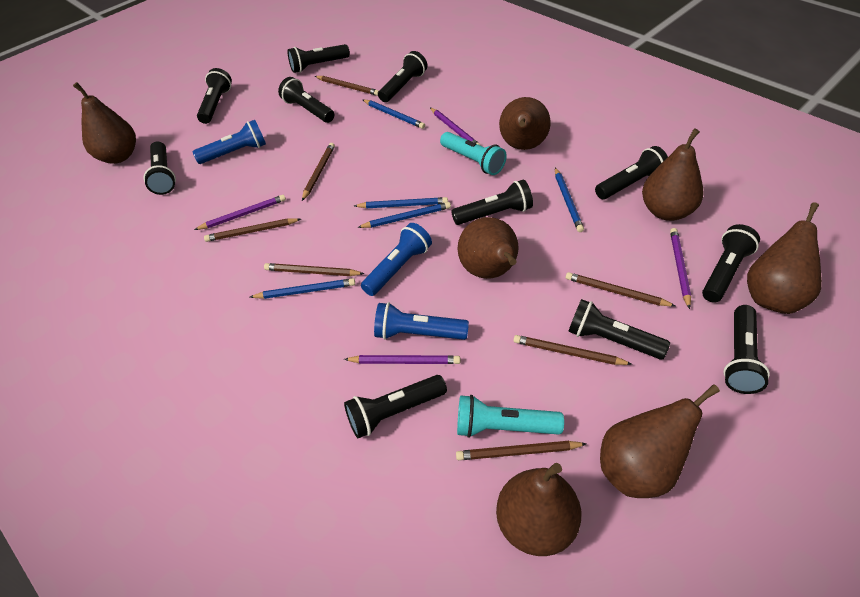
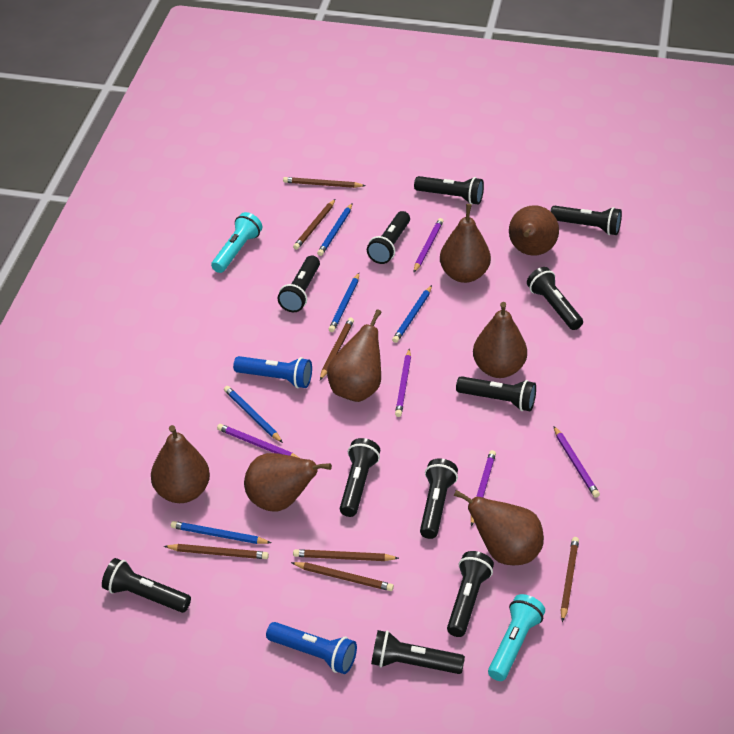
blue flashlight: 3 -> 2
purple pencil: 4 -> 5

